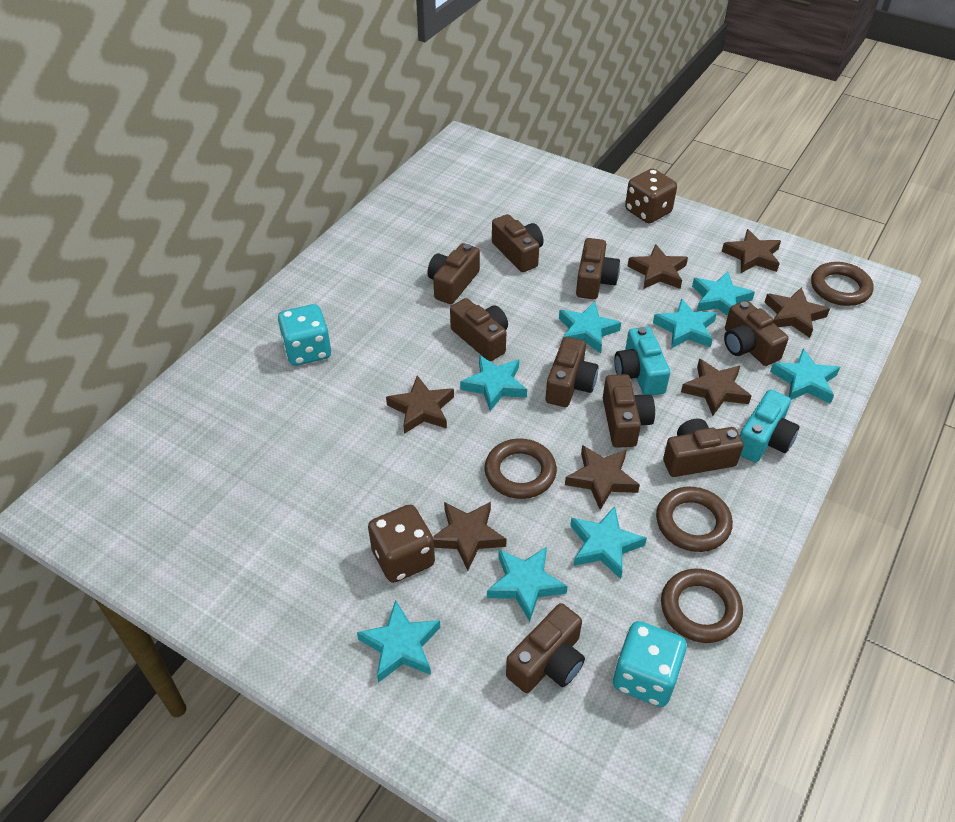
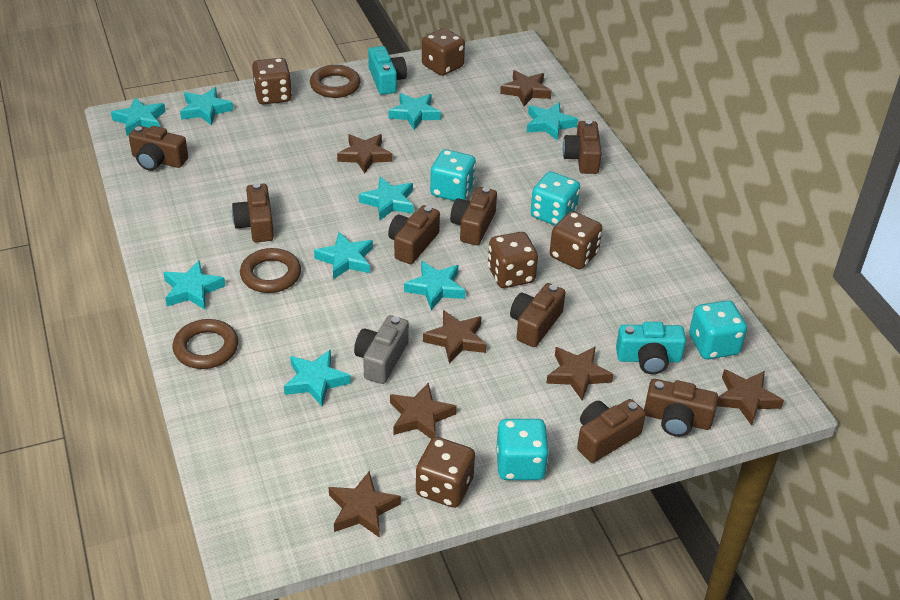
brown camera: 9 -> 8
brown dice: 2 -> 5
brown ring: 4 -> 3
grey camera: 0 -> 1
turquoise dice: 2 -> 4
turquoise star: 8 -> 9

